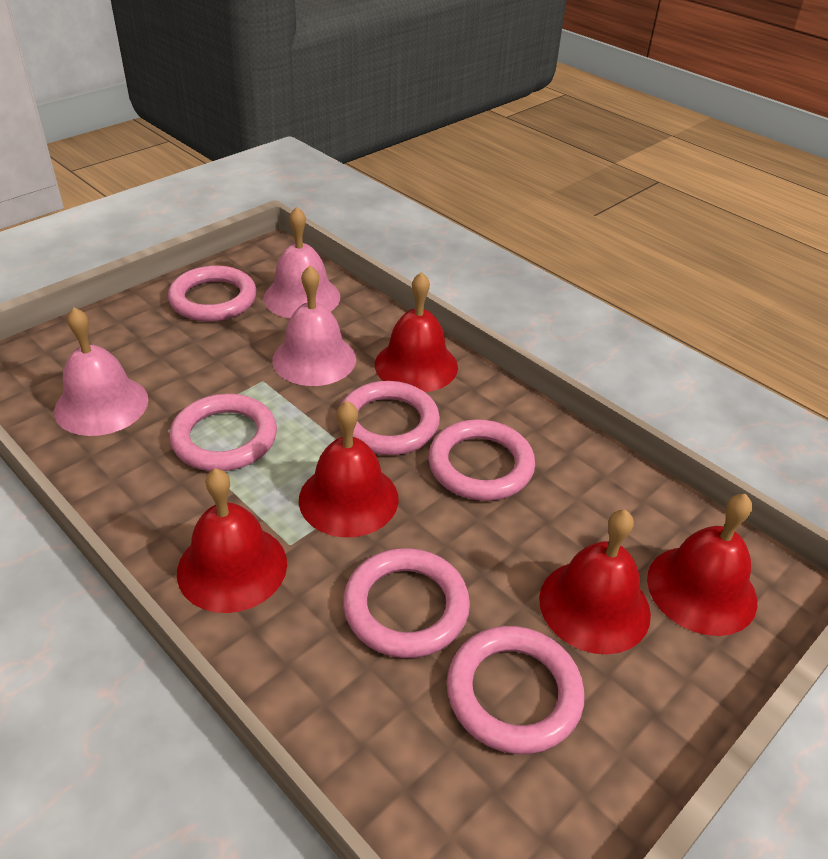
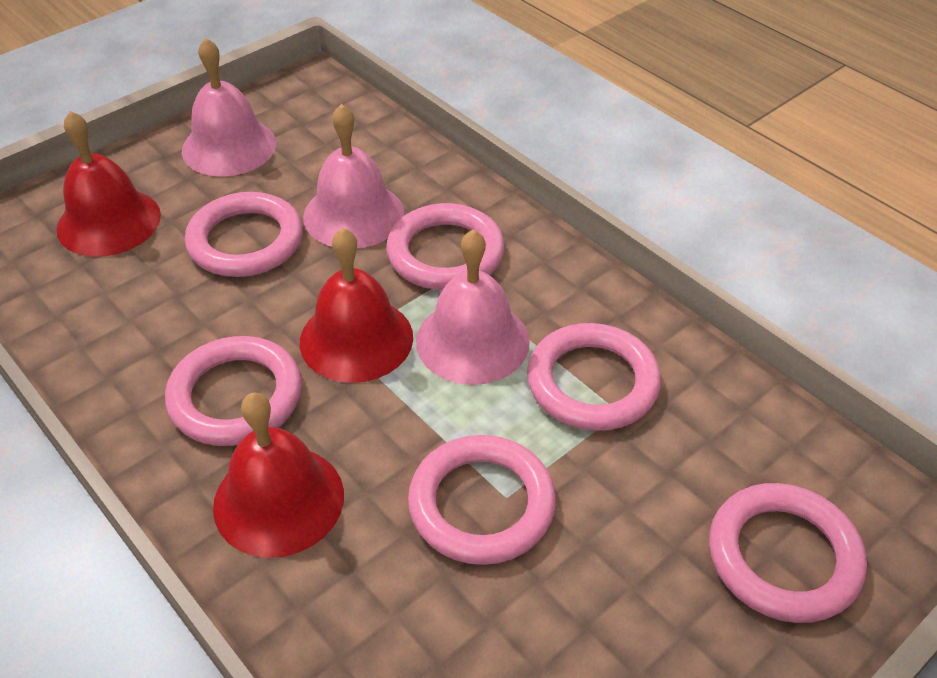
red bell: 5 -> 3

